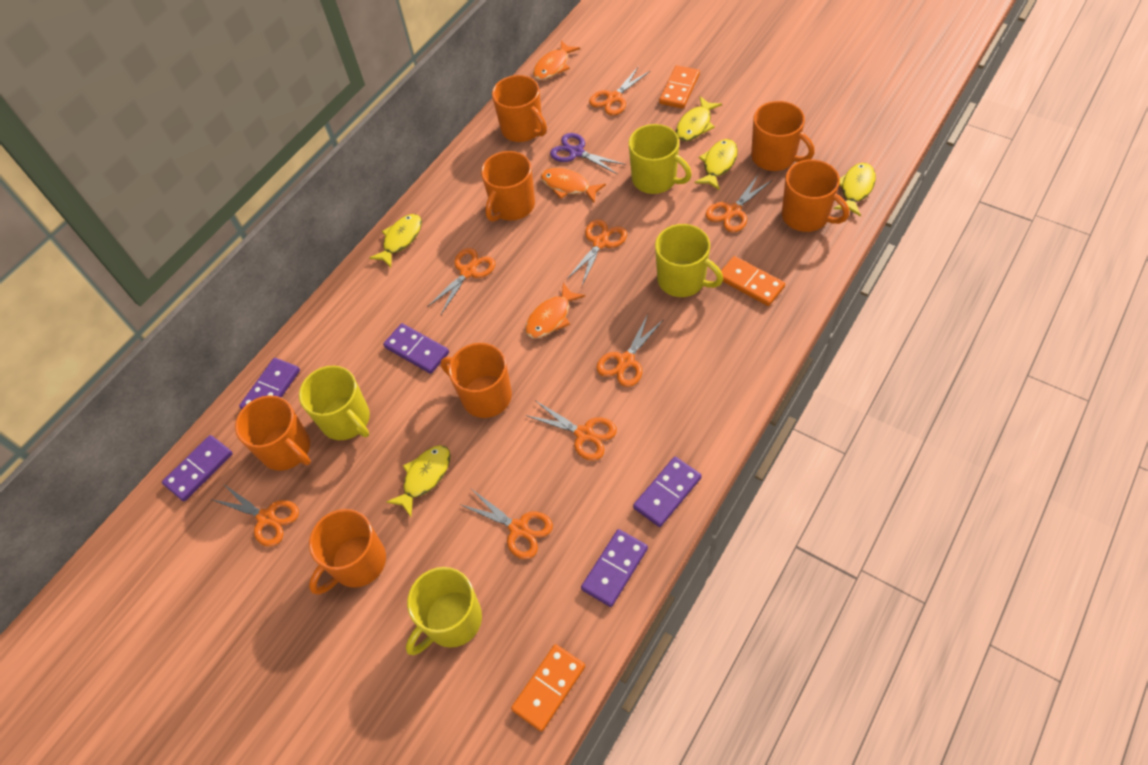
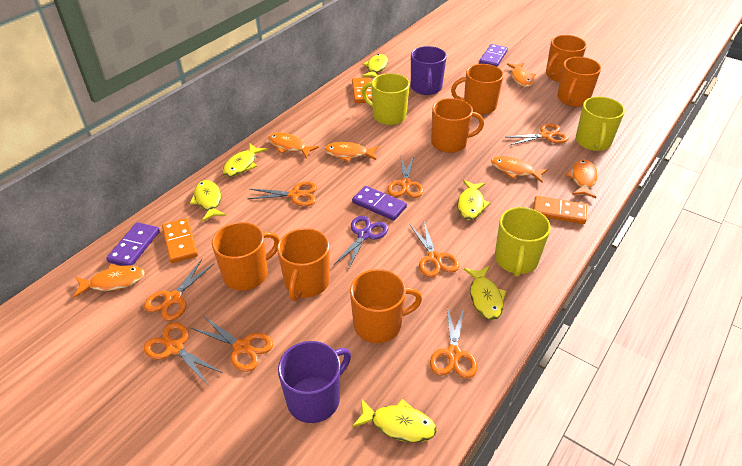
orange fish: 3 -> 6
purple domino: 5 -> 3
purple mug: 0 -> 2
yellow fish: 5 -> 6
yellow mug: 4 -> 3

